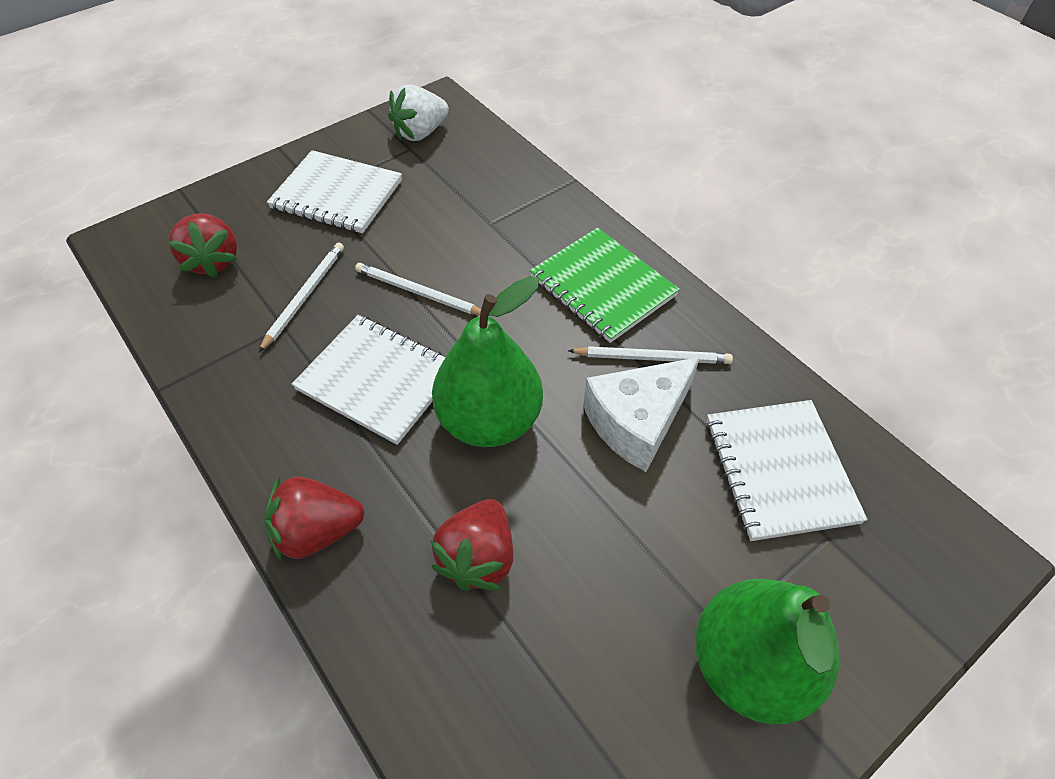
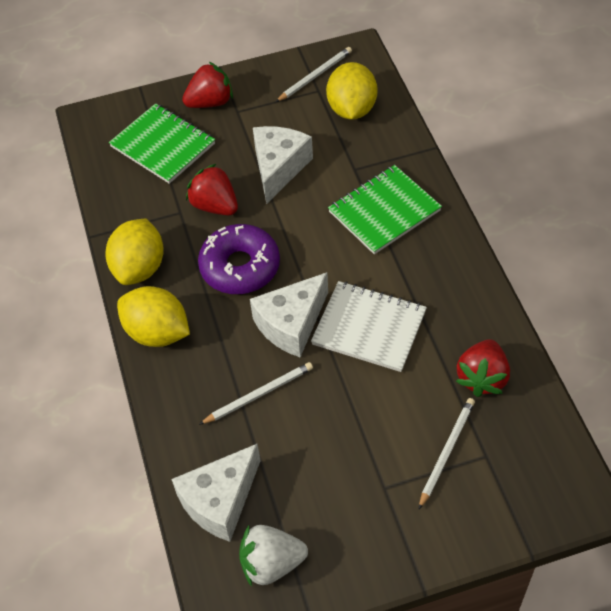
green notebook: 1 -> 2
green pear: 2 -> 0
purple donut: 0 -> 1
white cheese: 1 -> 3
white notebook: 3 -> 1
yellow lemon: 0 -> 3

